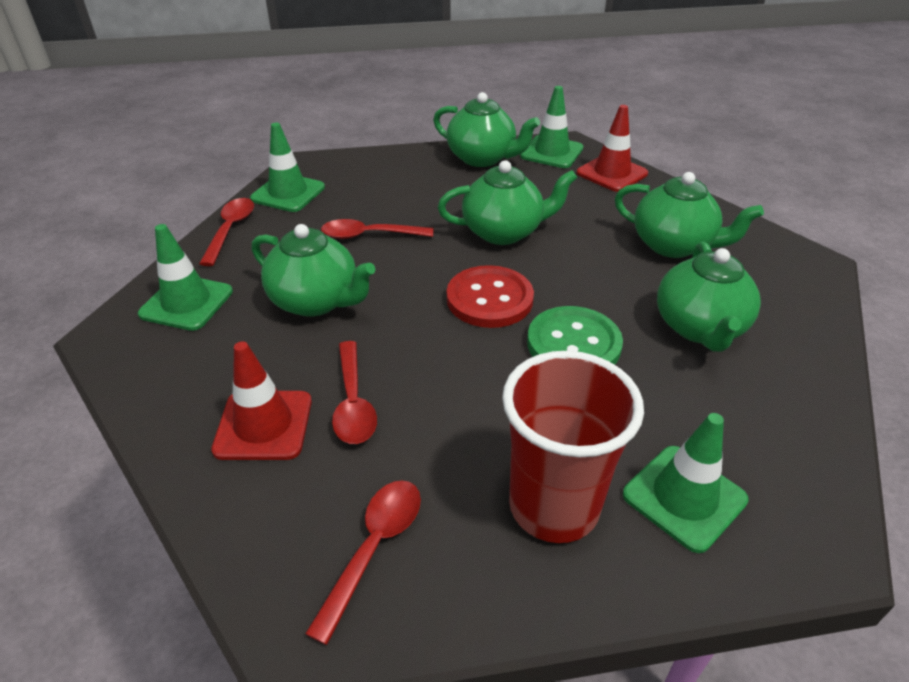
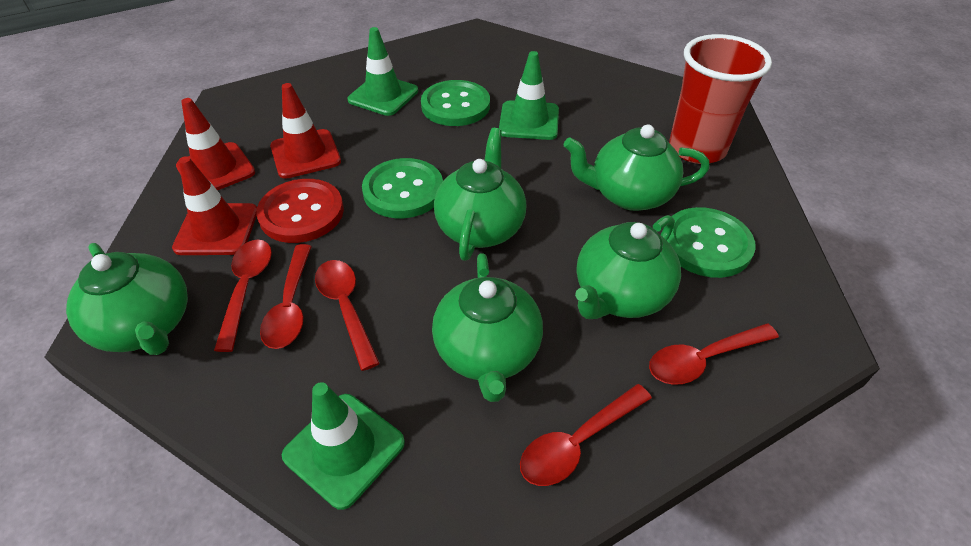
green button: 1 -> 3
green traffic cone: 4 -> 3
red spoon: 4 -> 5
red traffic cone: 2 -> 3

